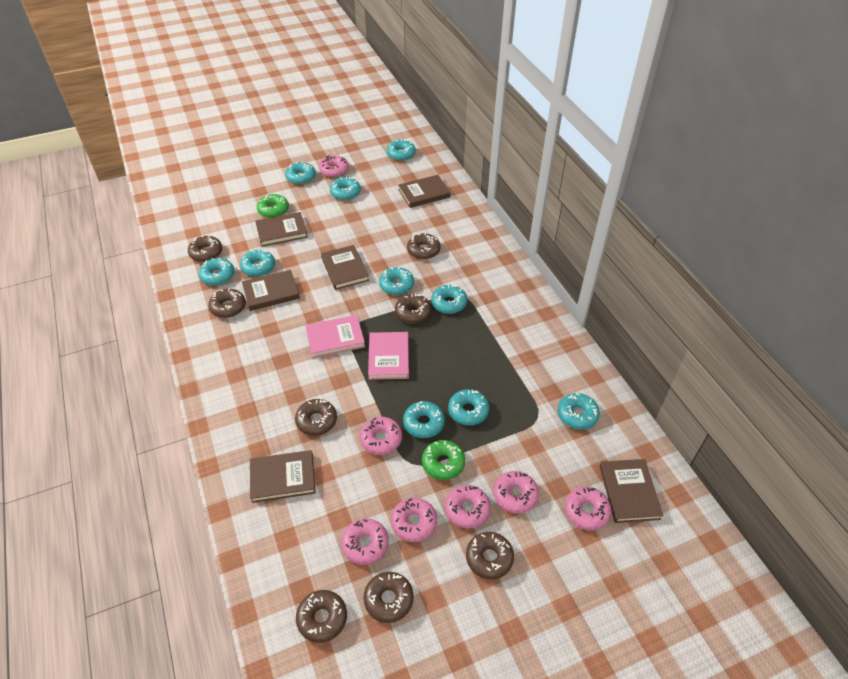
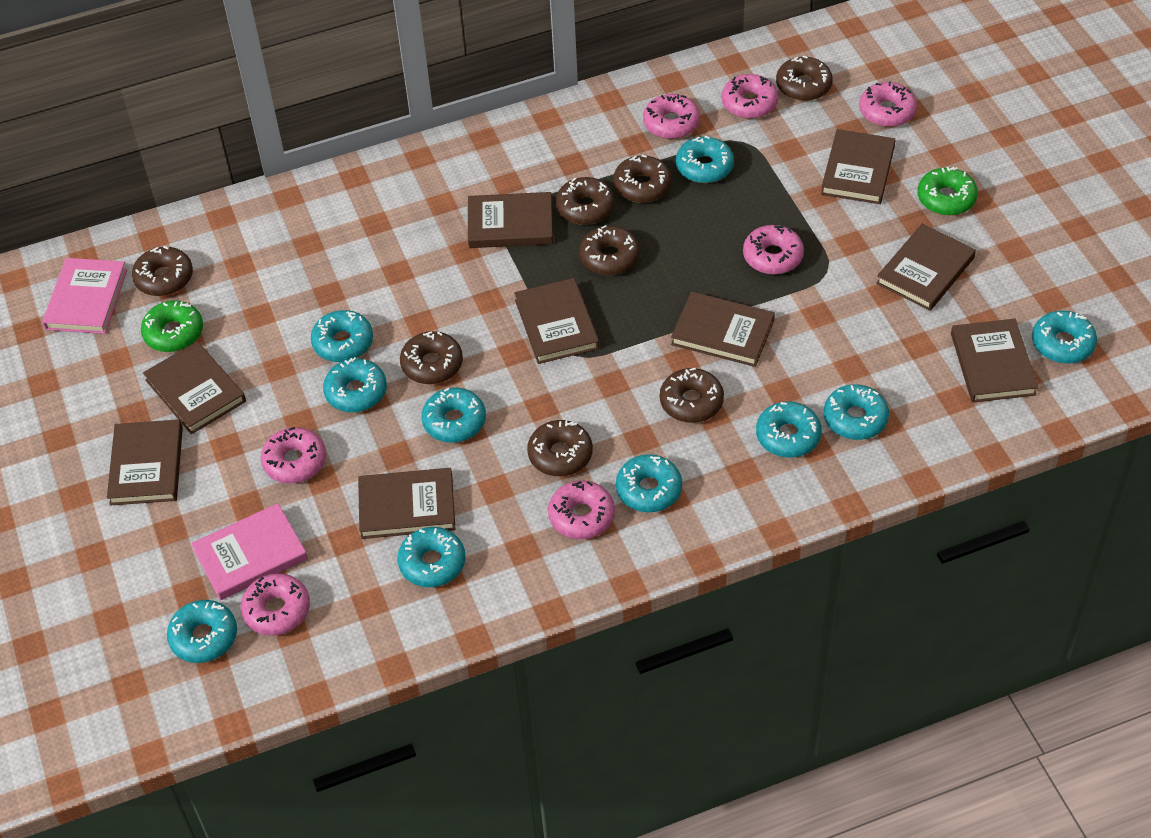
brown book: 6 -> 9

